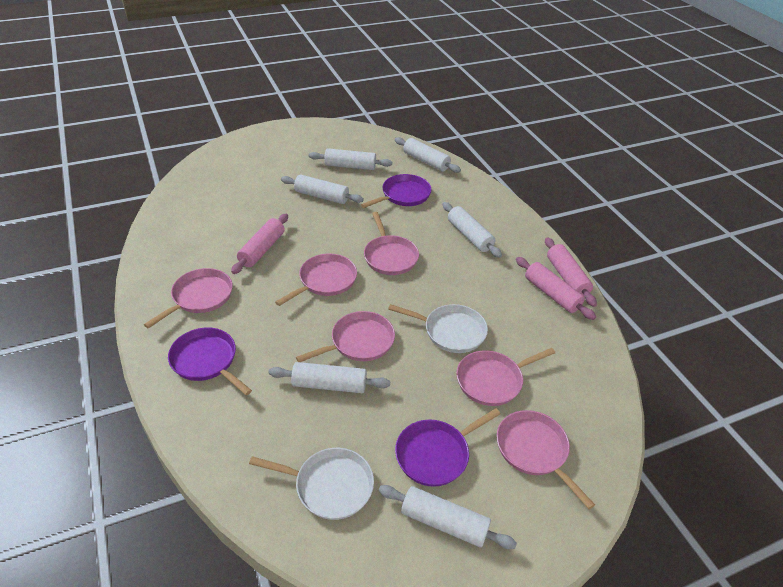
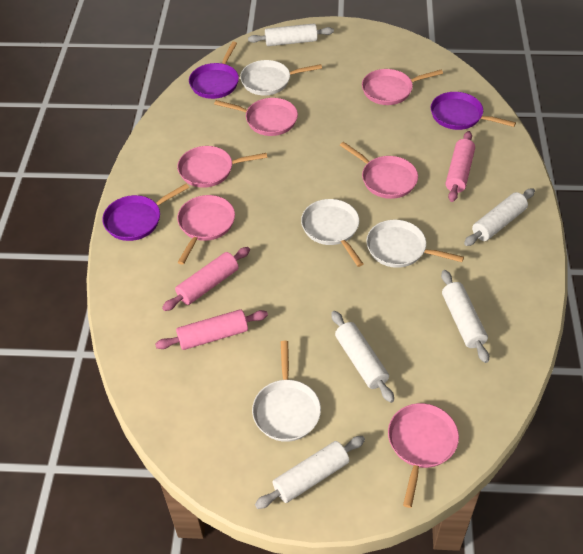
white pan: 2 -> 4
white rolling pin: 6 -> 5

